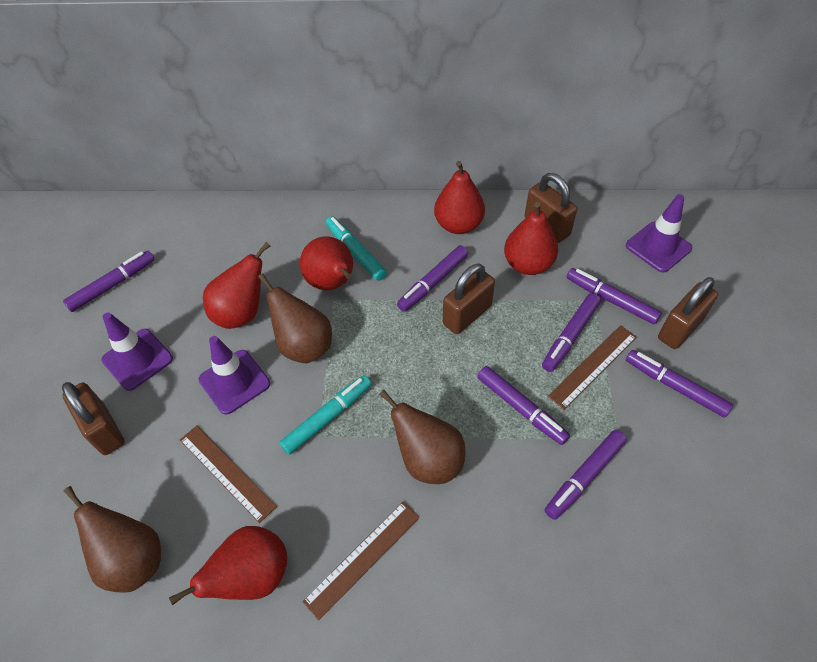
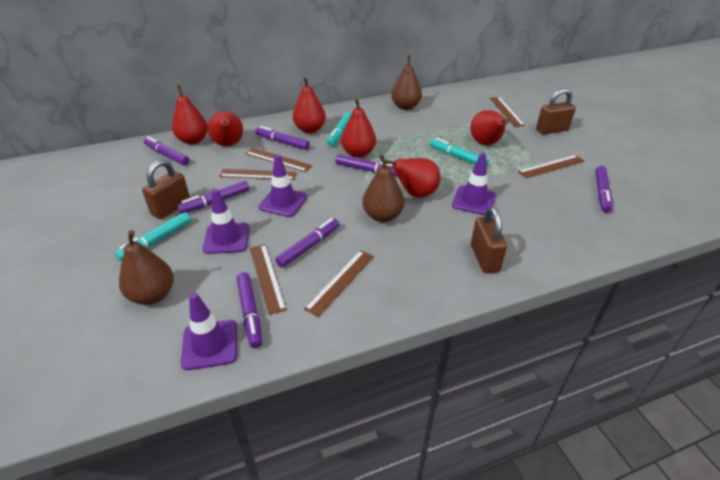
brown padlock: 4 -> 3
brown ruler: 3 -> 6
purple traffic cone: 3 -> 4
red pear: 5 -> 6
turquoise marker: 2 -> 3

